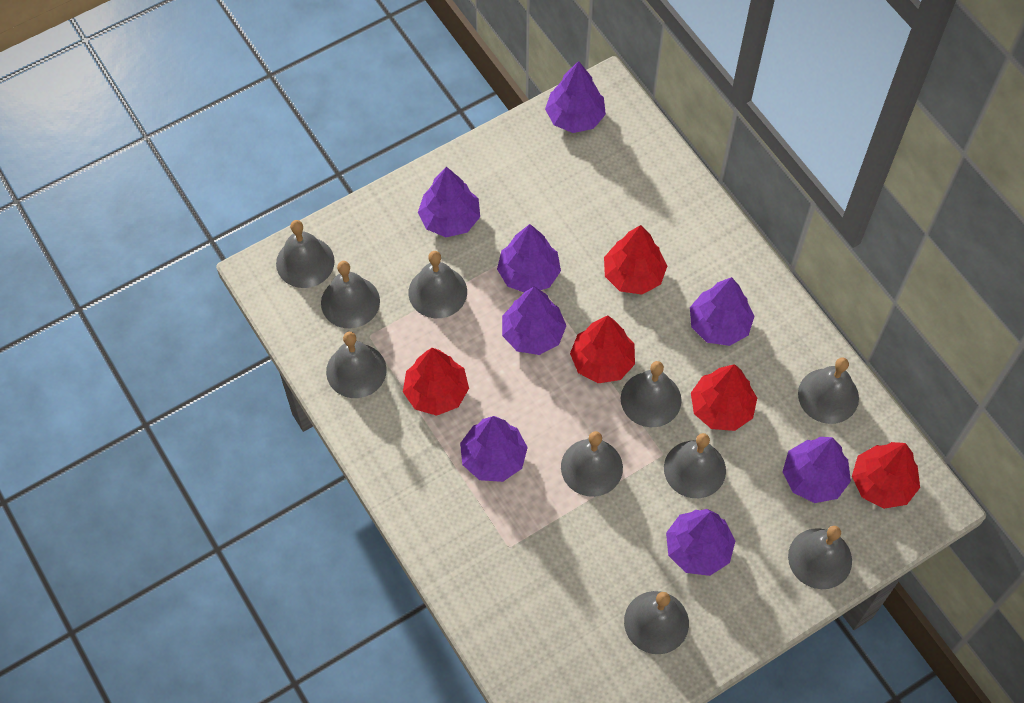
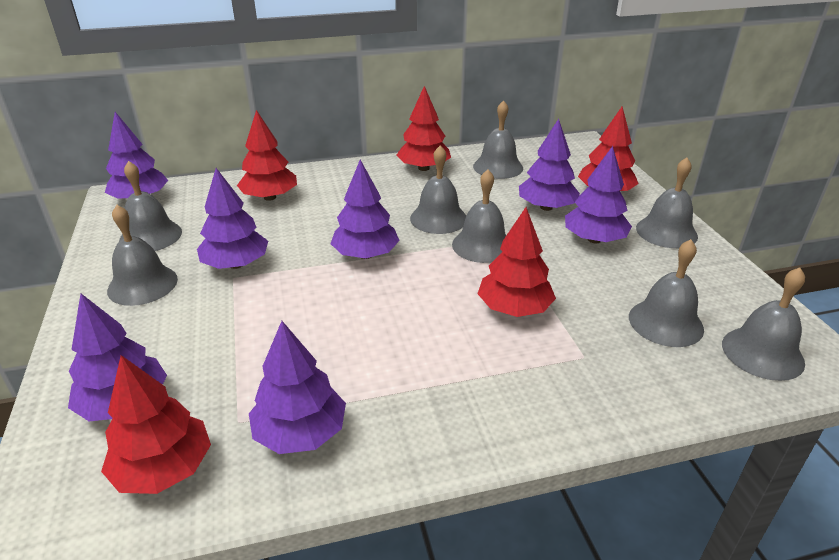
grey bell: 10 -> 8
purple tree: 8 -> 7

